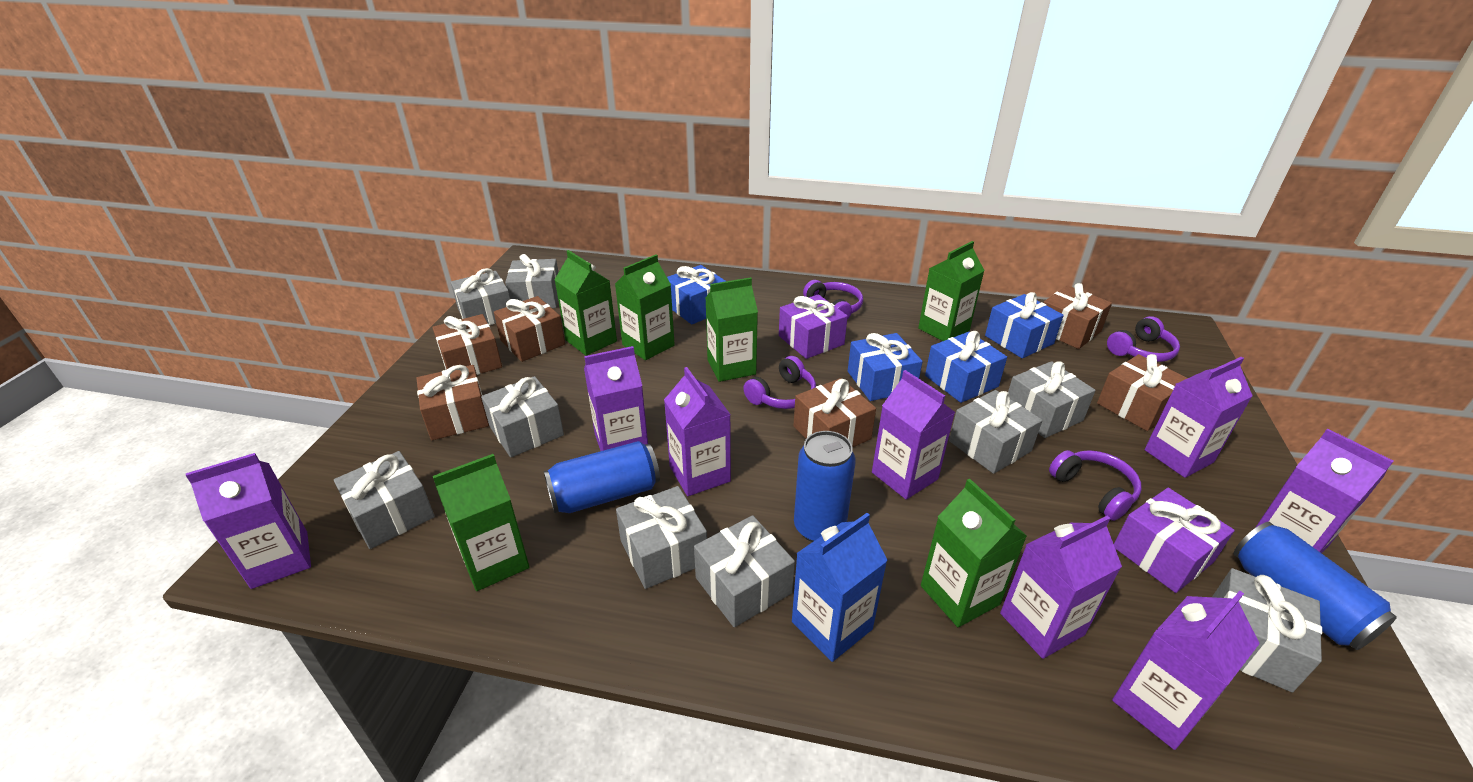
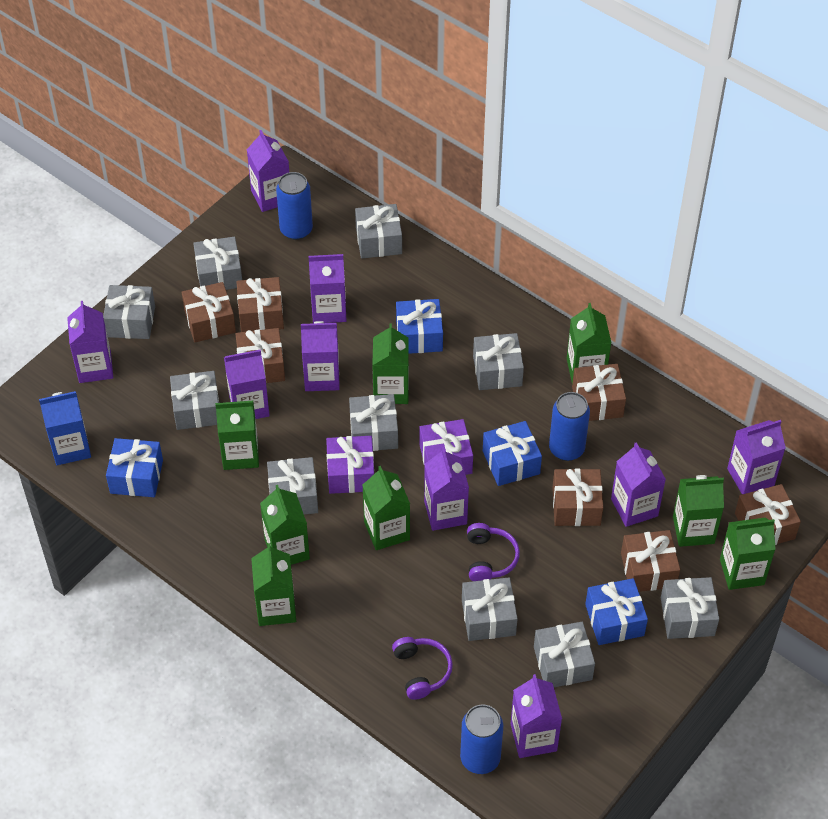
brown gift: 6 -> 7
green carton: 6 -> 8
grey gift: 9 -> 10
purple carton: 8 -> 9
purple headphones: 4 -> 2

